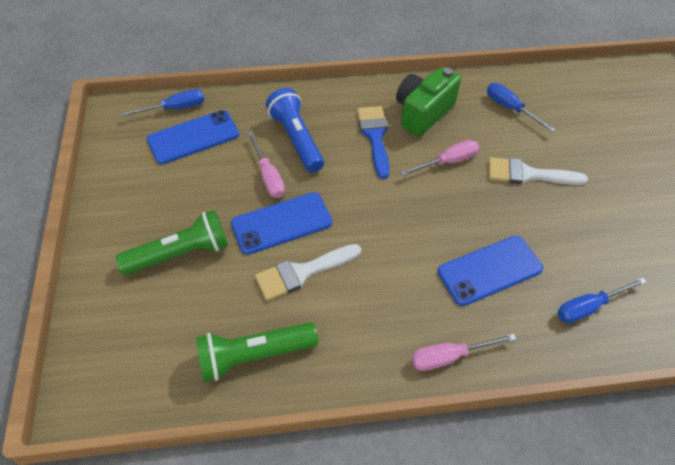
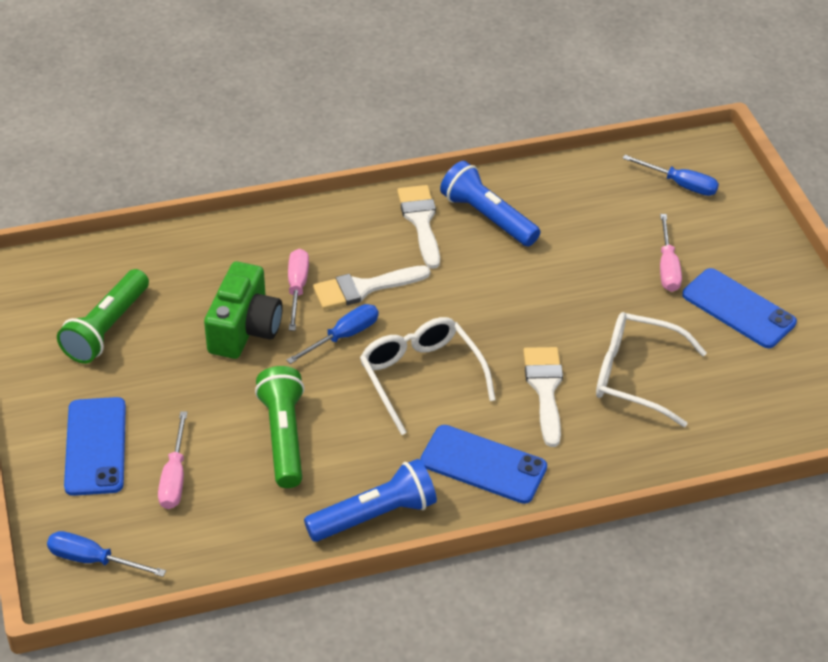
blue brush: 1 -> 0
blue flashlight: 1 -> 2
white brush: 2 -> 3
white glasses: 0 -> 2

